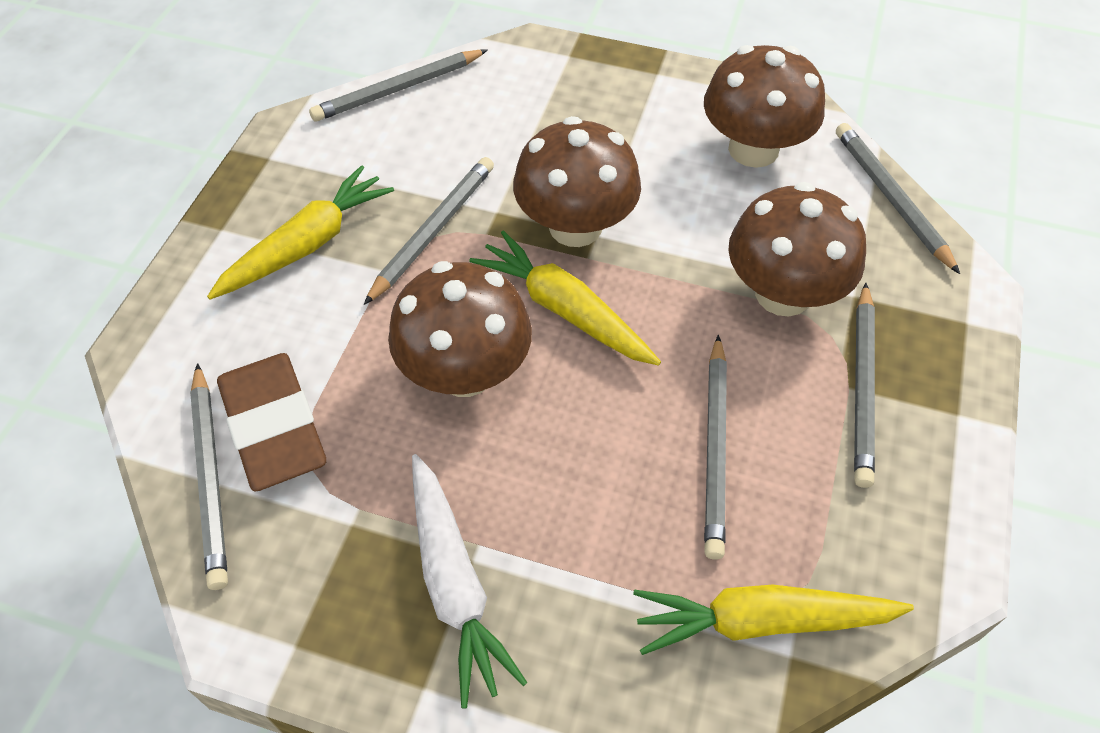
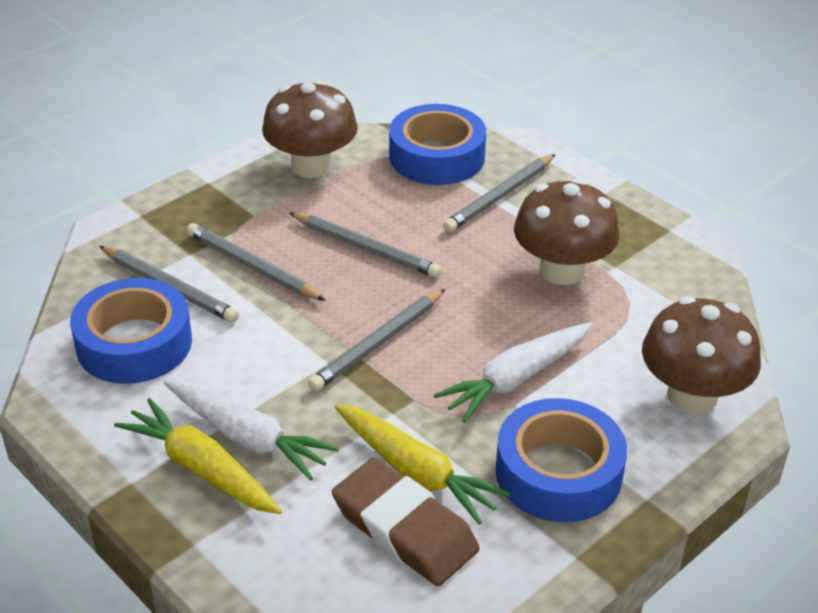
blue tape: 0 -> 3
brown mushroom: 4 -> 3
grey pencil: 6 -> 5
white carrot: 1 -> 2
yellow carrot: 3 -> 2

